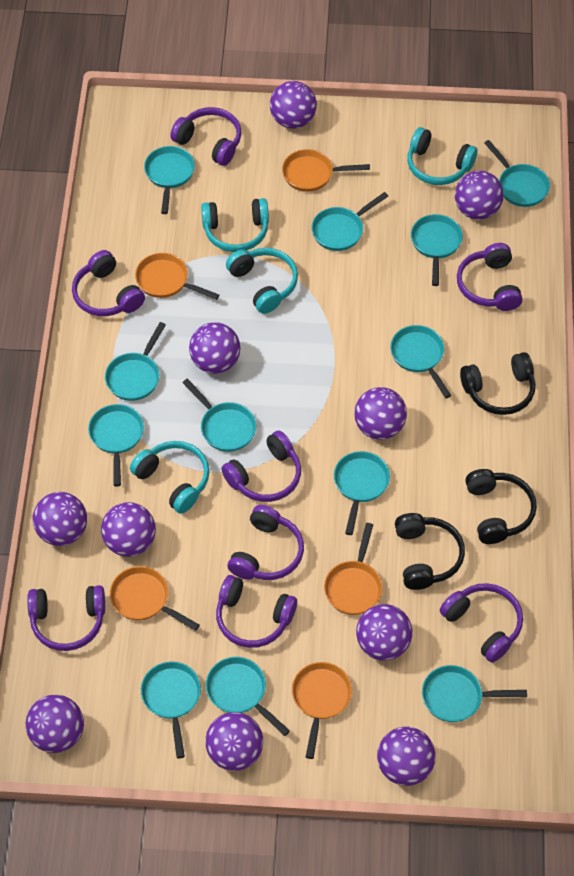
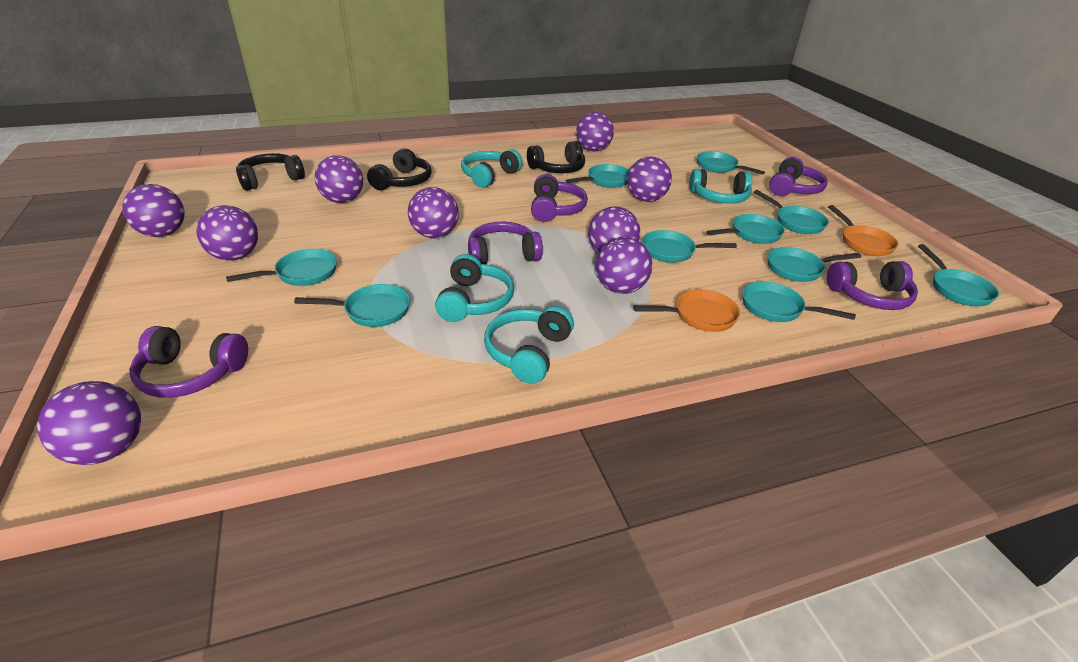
orange pan: 5 -> 2
purple ball: 10 -> 9
purple headphones: 8 -> 5
turquoise pan: 12 -> 10

